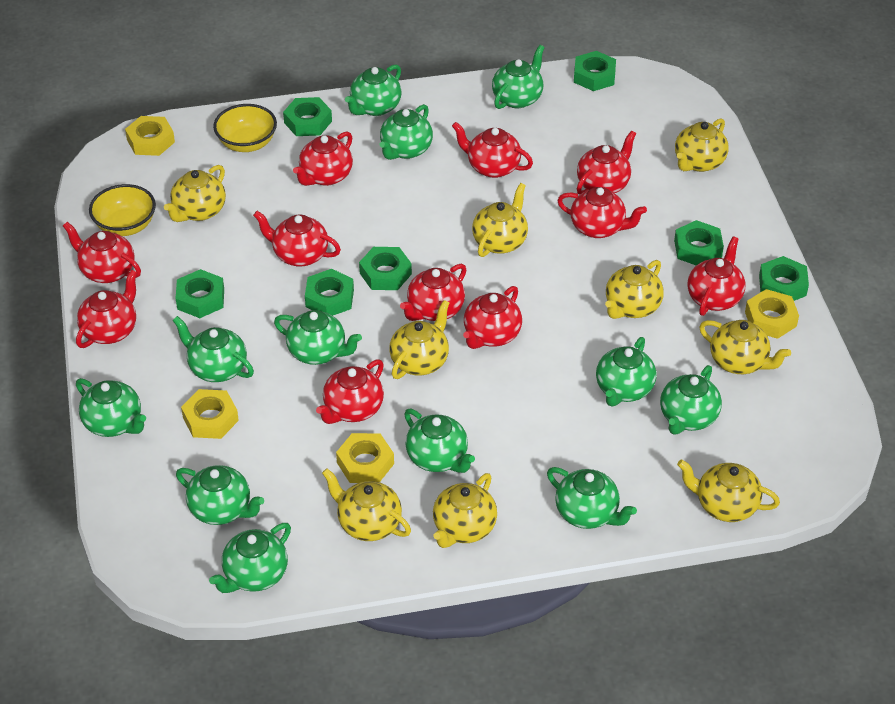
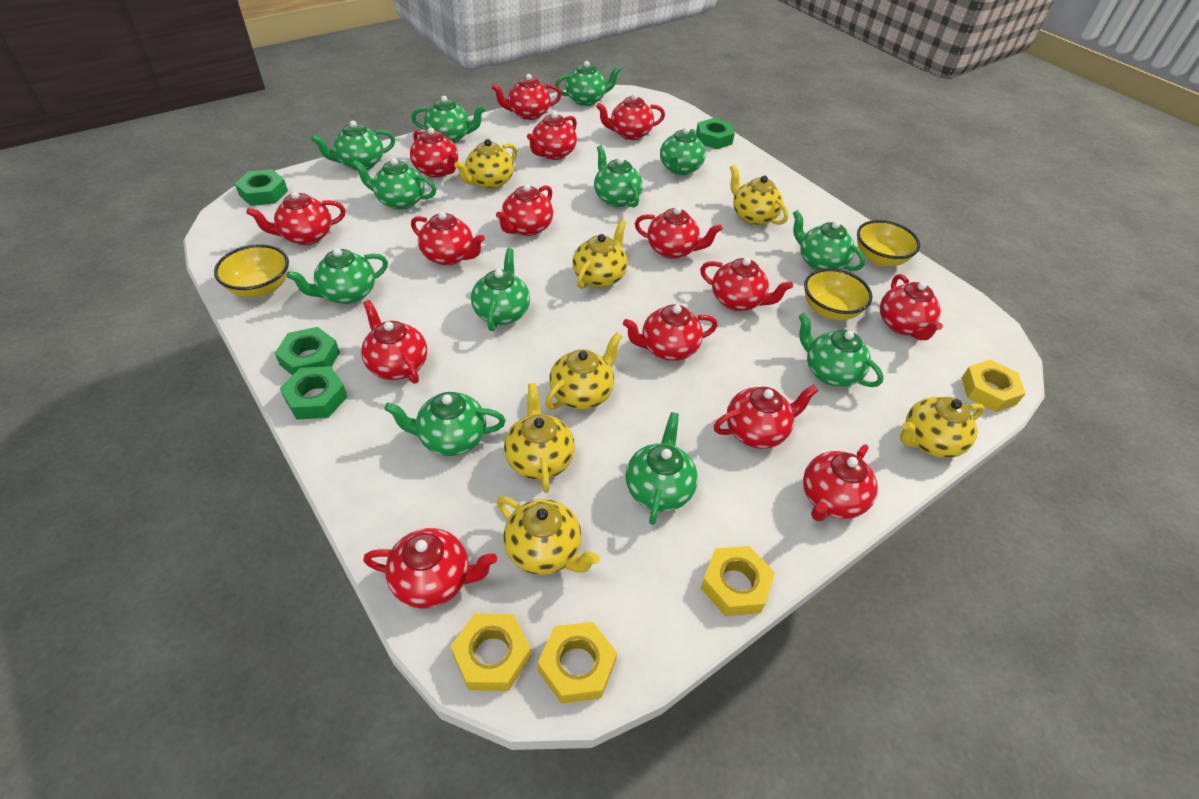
green nut: 7 -> 4
red teapot: 11 -> 15
yellow bowl: 2 -> 3
yellow teapot: 9 -> 7

